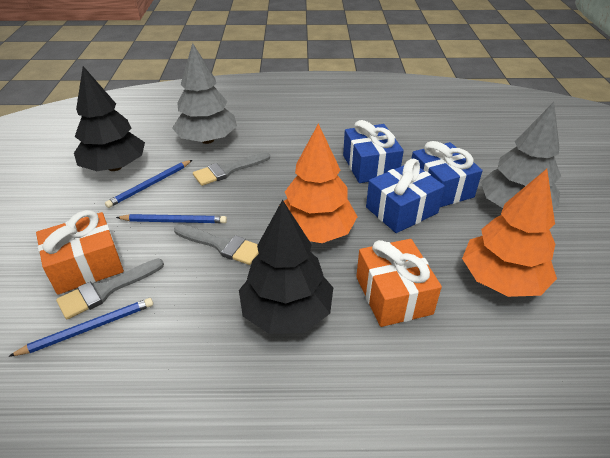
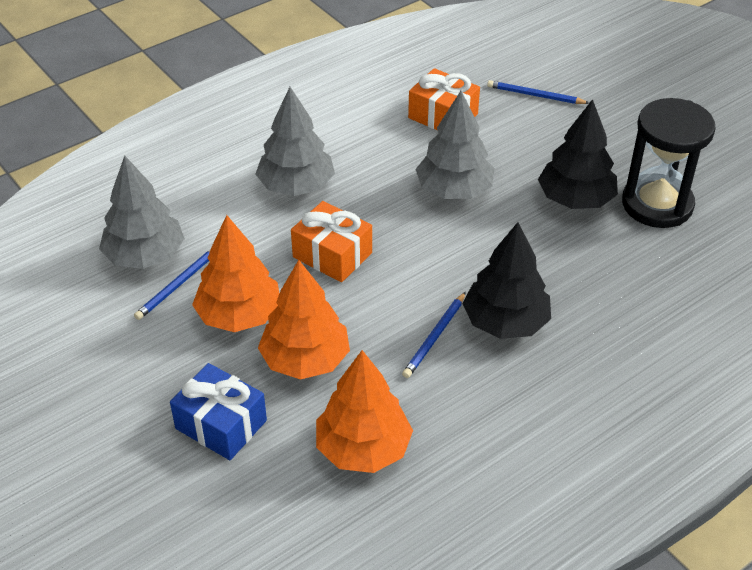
black hourglass: 0 -> 1
blue gift: 3 -> 1
grey brush: 3 -> 0
grey tree: 2 -> 3
orange tree: 2 -> 3

